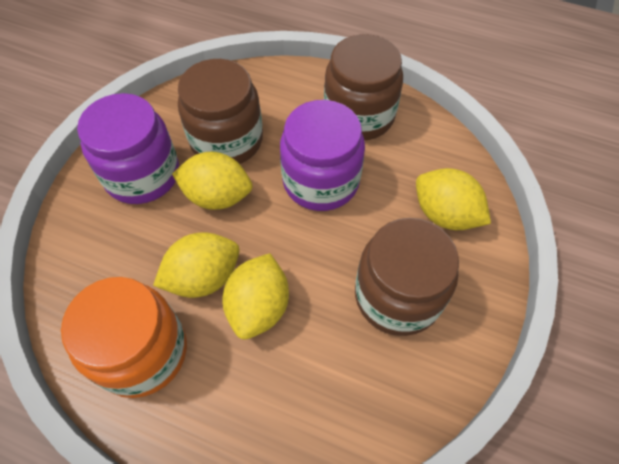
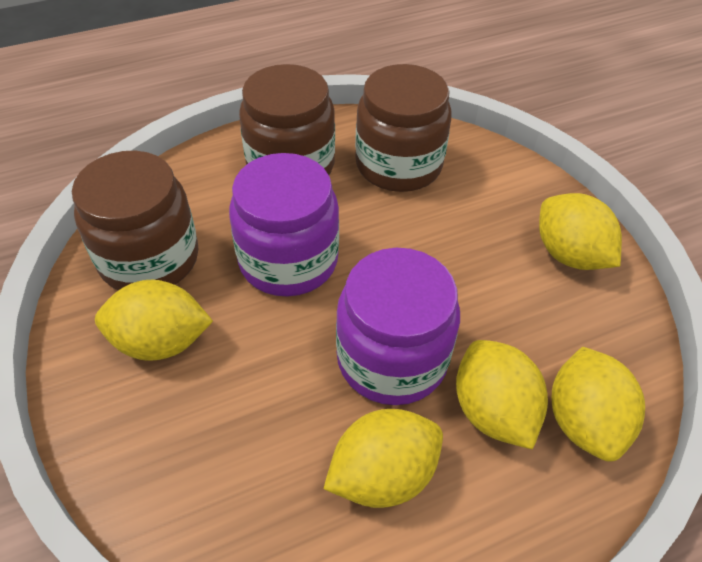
orange jar: 1 -> 0
yellow lemon: 4 -> 5

